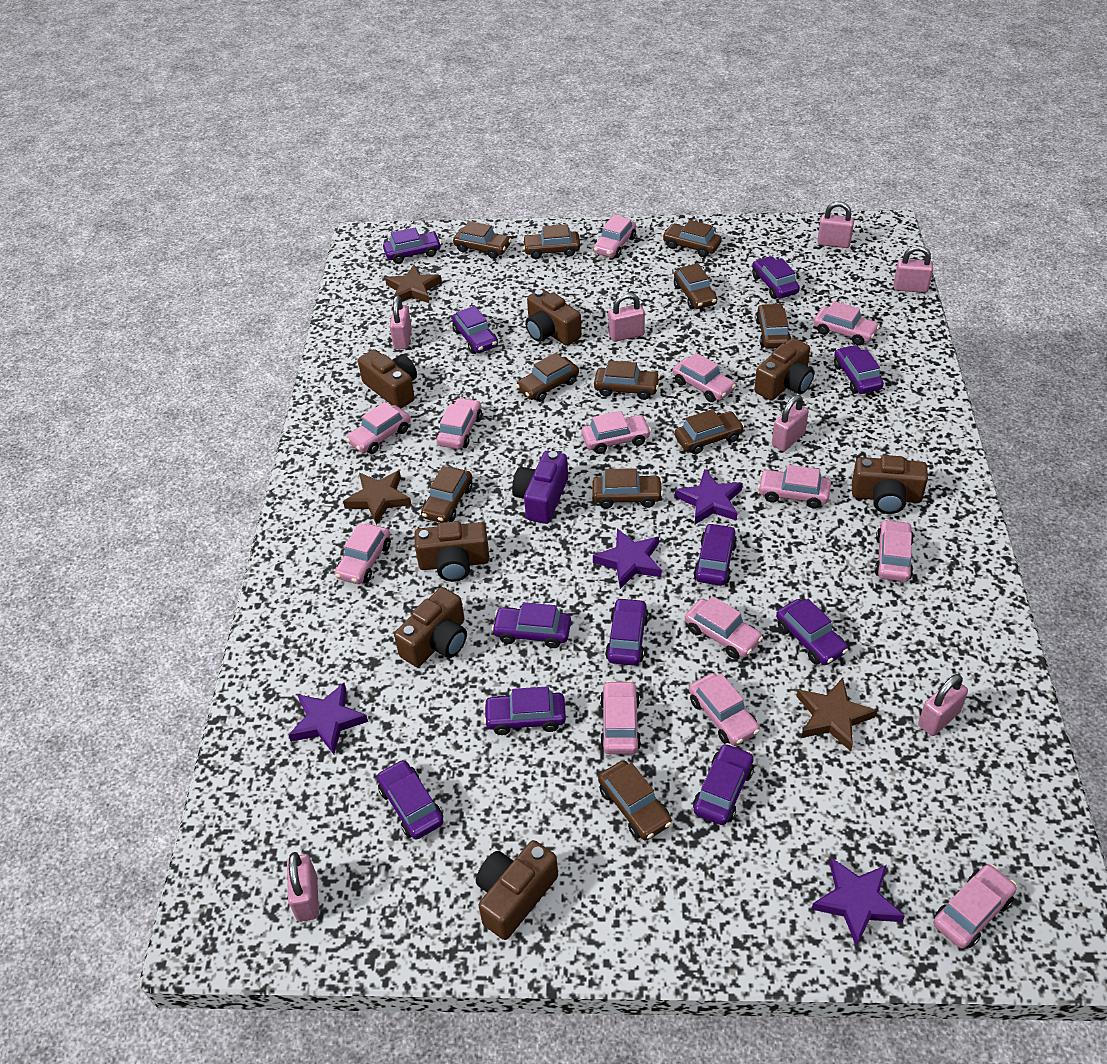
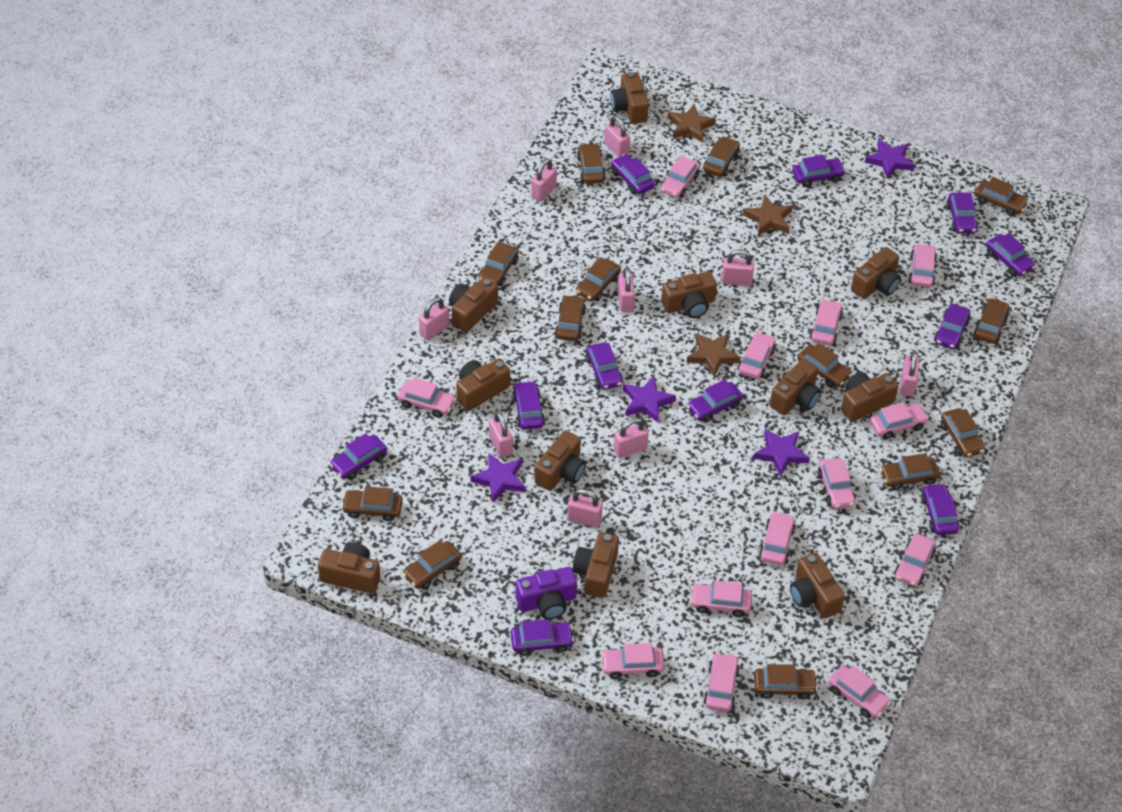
brown camera: 7 -> 11
brown car: 11 -> 13
pink padlock: 7 -> 9

